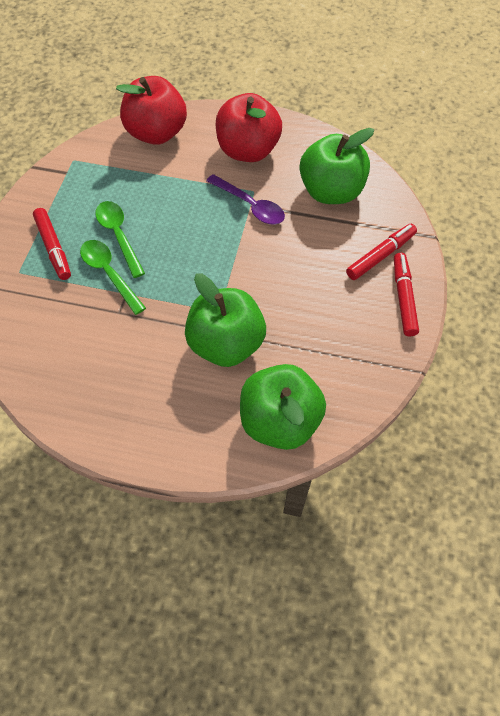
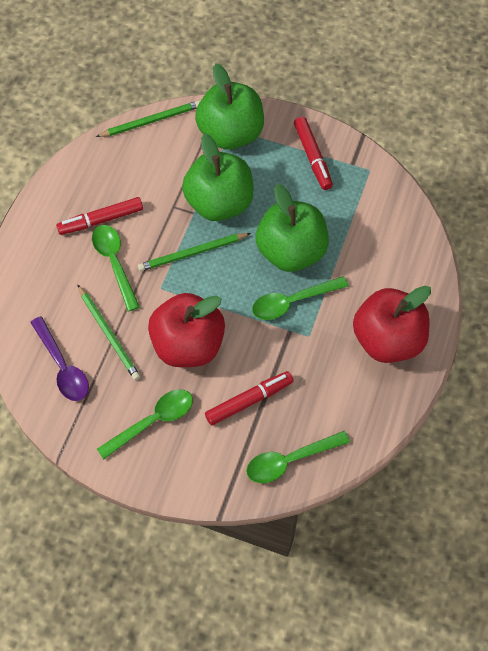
green pencil: 0 -> 3
green spoon: 2 -> 4

